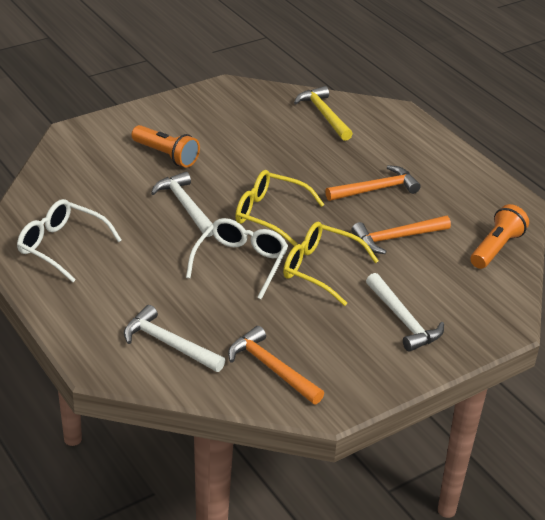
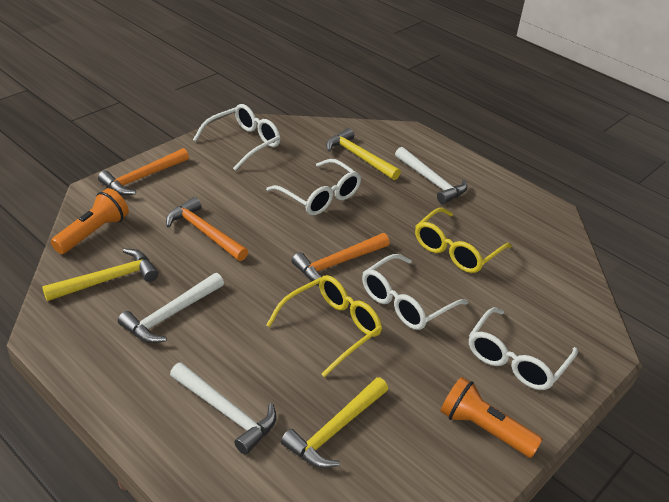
white glasses: 2 -> 4
yellow hammer: 1 -> 3

